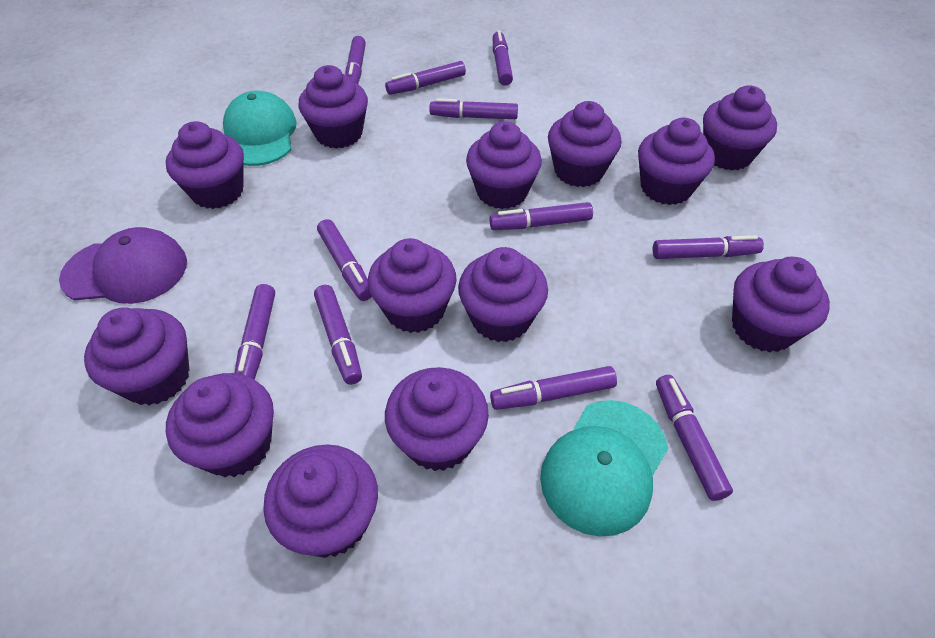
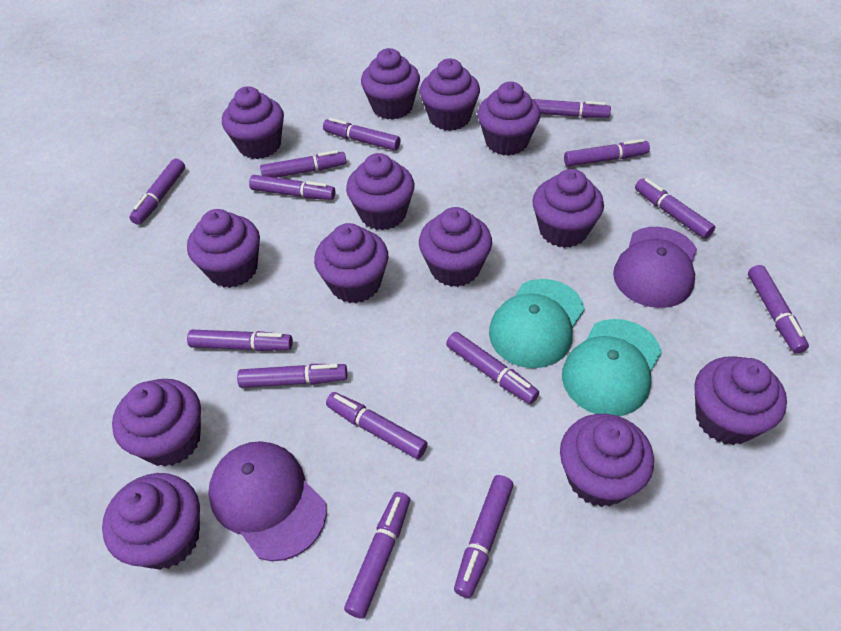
purple cap: 1 -> 2
purple marker: 11 -> 14

